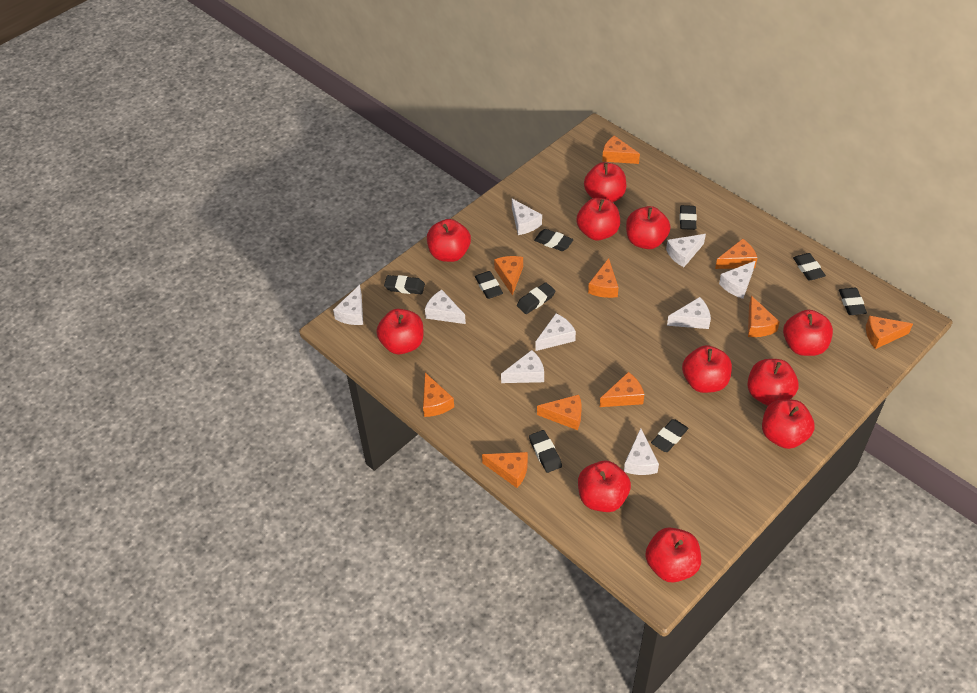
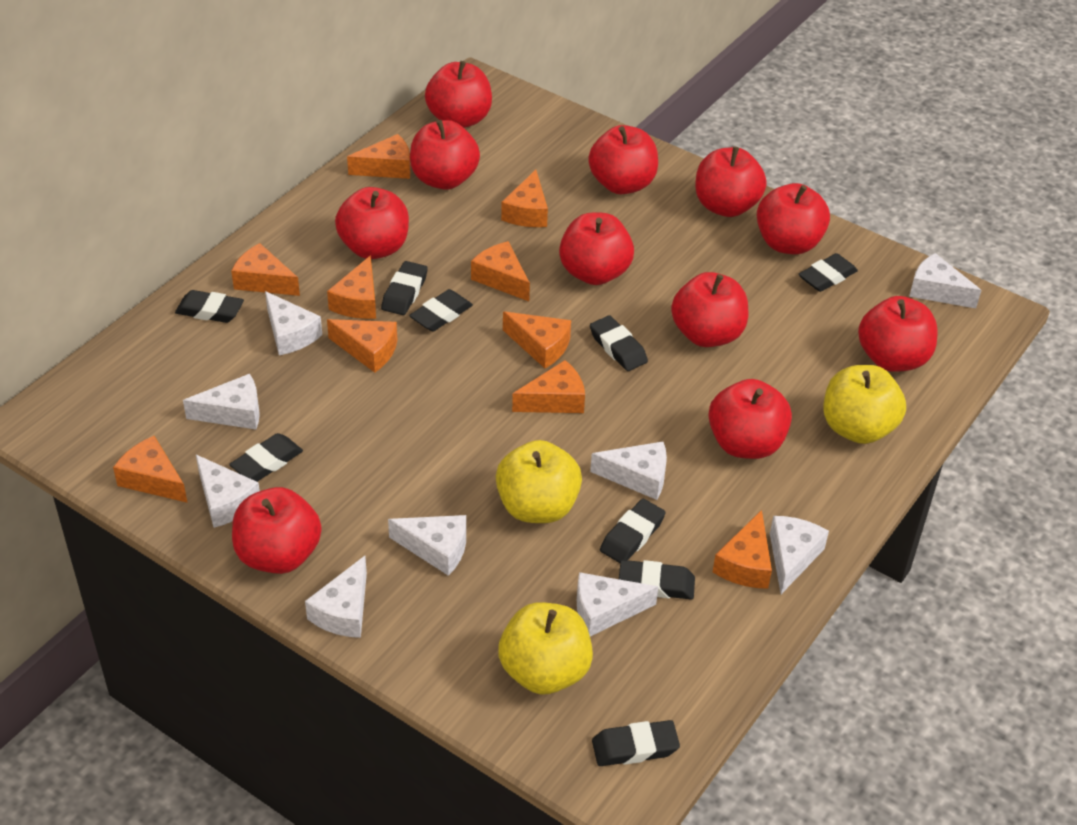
yellow apple: 0 -> 3

